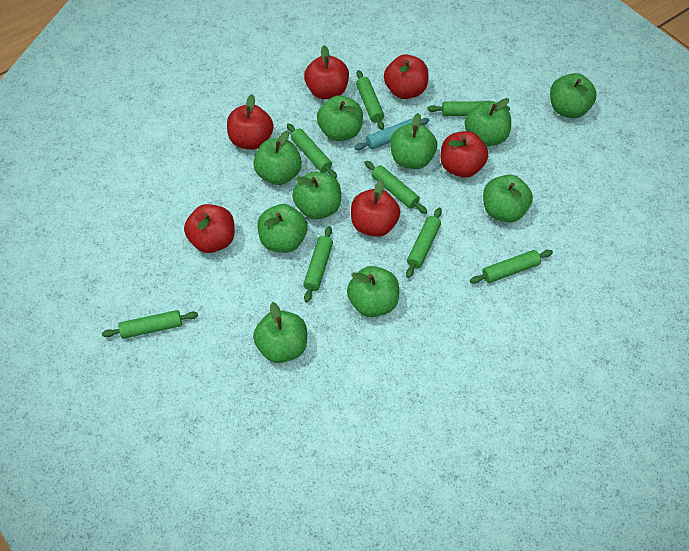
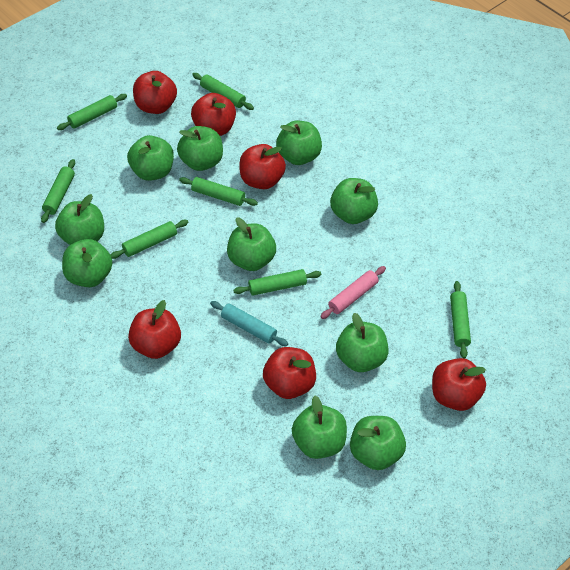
green rolling pin: 8 -> 7
pink rolling pin: 0 -> 1

